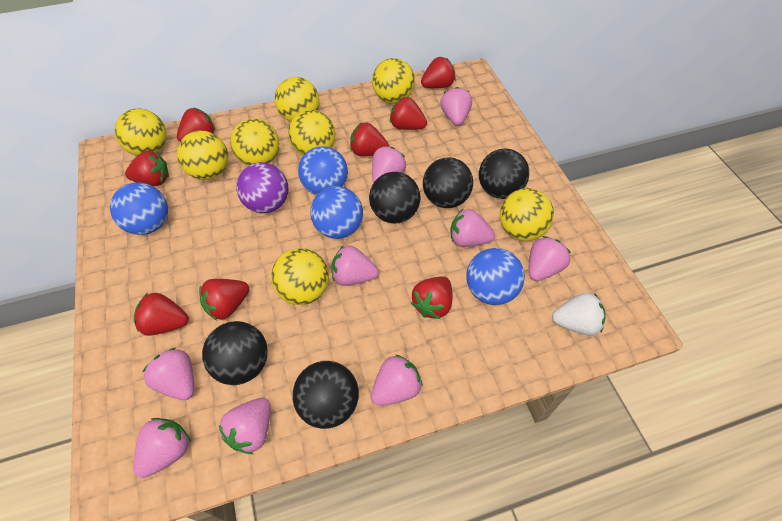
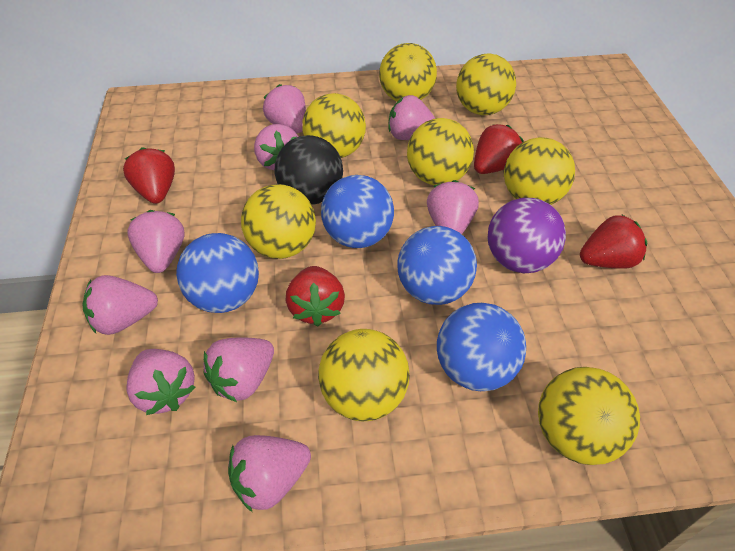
black ball: 5 -> 1
red strawberry: 8 -> 4
white strawberry: 1 -> 0

